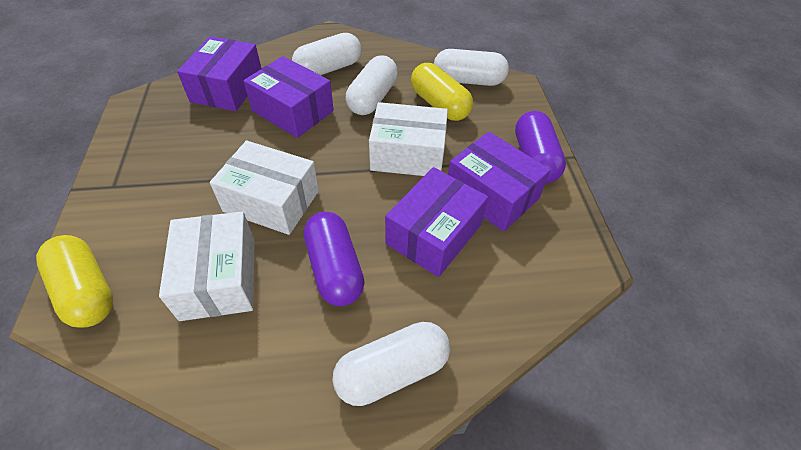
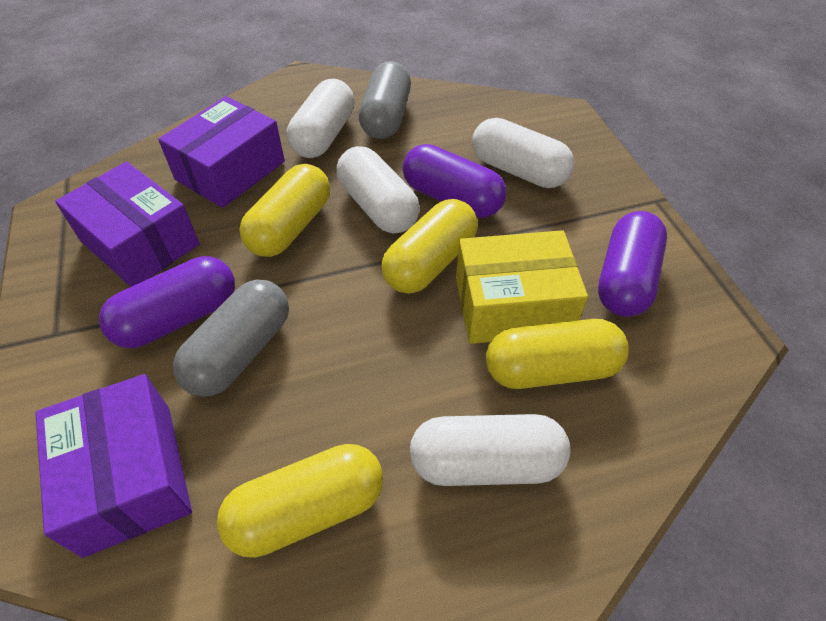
grey capsule: 0 -> 2
purple box: 4 -> 3
purple capsule: 2 -> 3
white box: 3 -> 0
yellow box: 0 -> 1
yellow capsule: 2 -> 4

